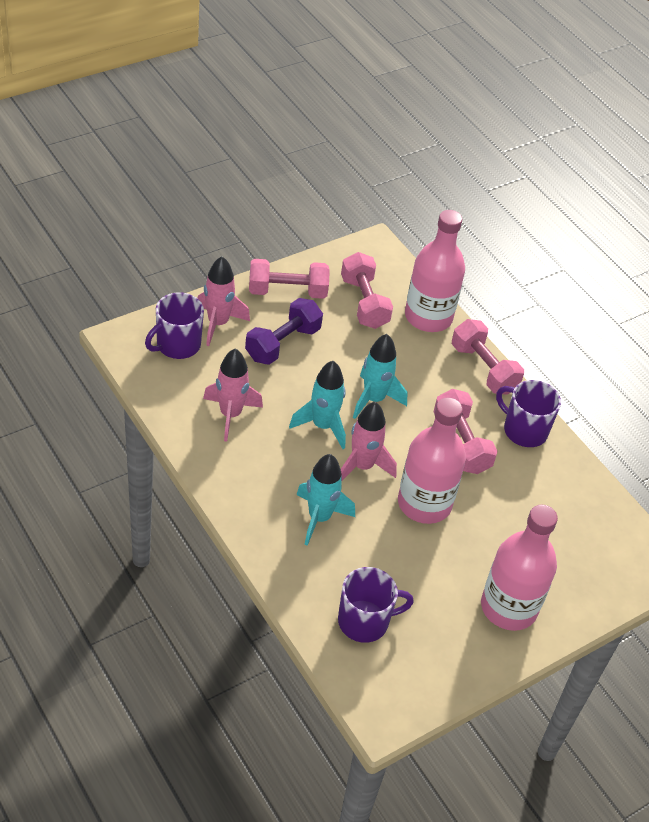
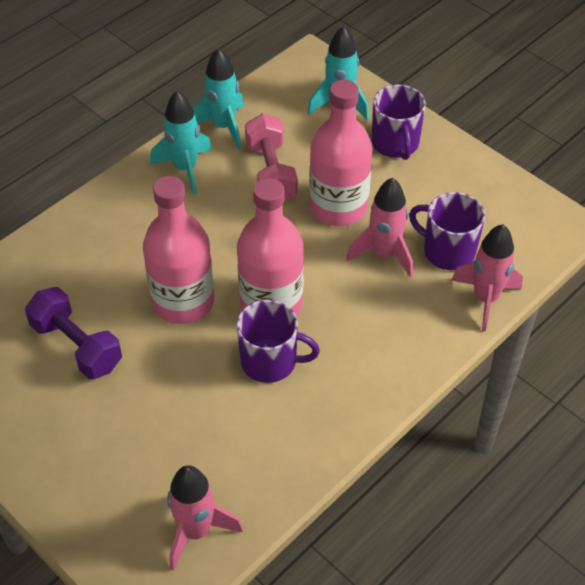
pink dumbbell: 4 -> 1

